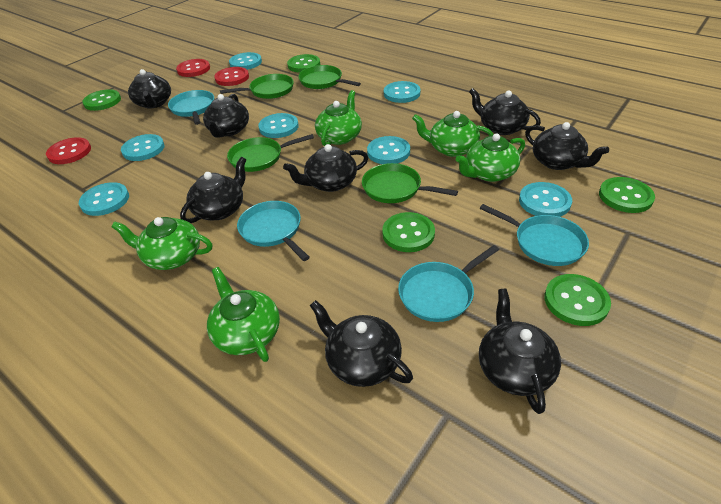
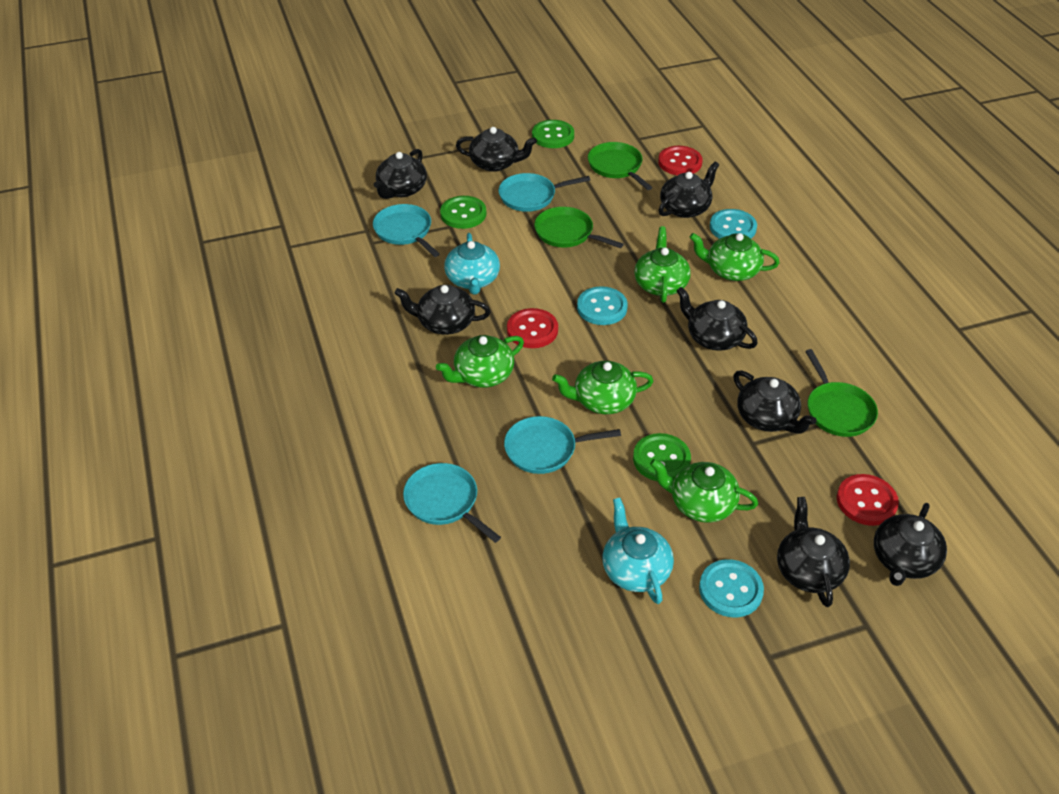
green button: 5 -> 3
green pan: 4 -> 3
turquoise button: 7 -> 3
turquoise teapot: 0 -> 2

